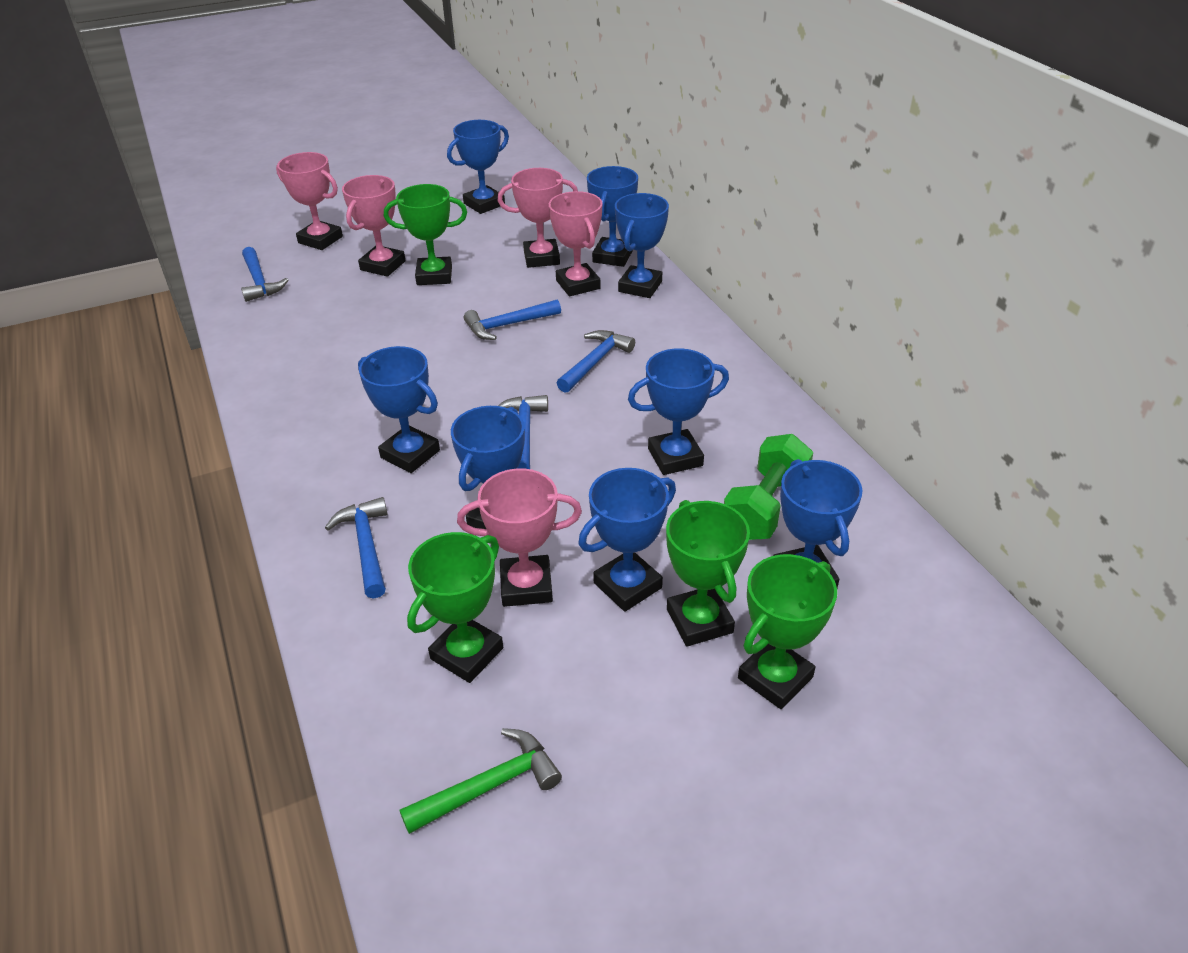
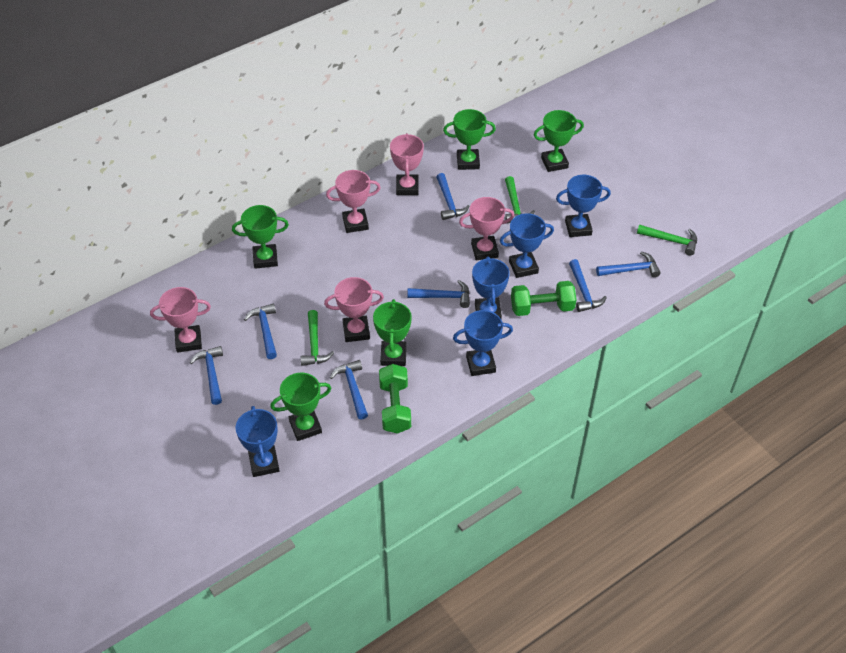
blue hammer: 5 -> 7
blue trophy: 8 -> 5
green dumbbell: 1 -> 2
green hammer: 1 -> 3
green trophy: 4 -> 5

